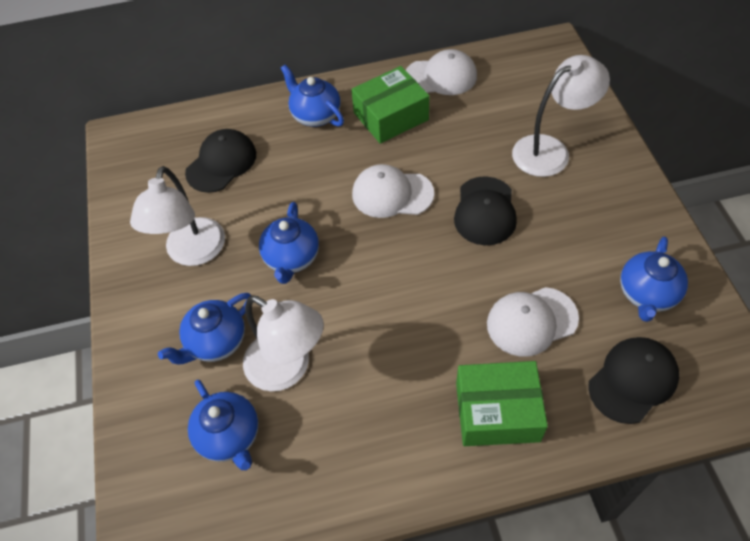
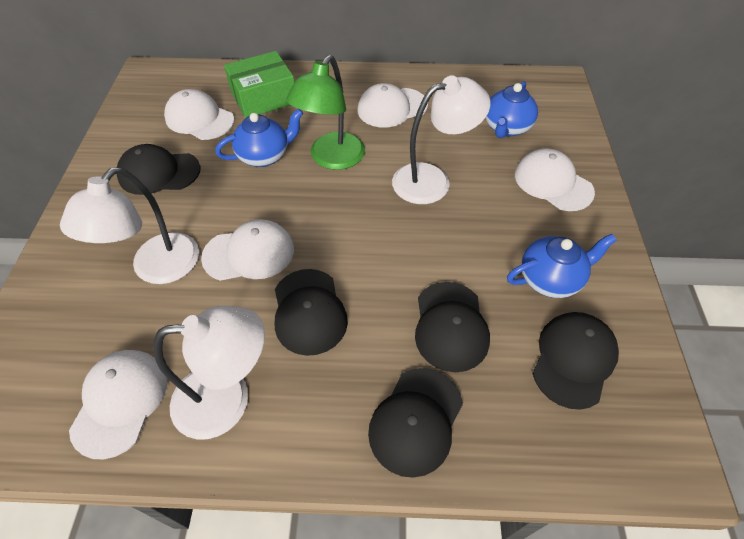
black cap: 3 -> 5
blue teapot: 5 -> 3
green box: 2 -> 1
green lamp: 0 -> 1
white cap: 3 -> 5

